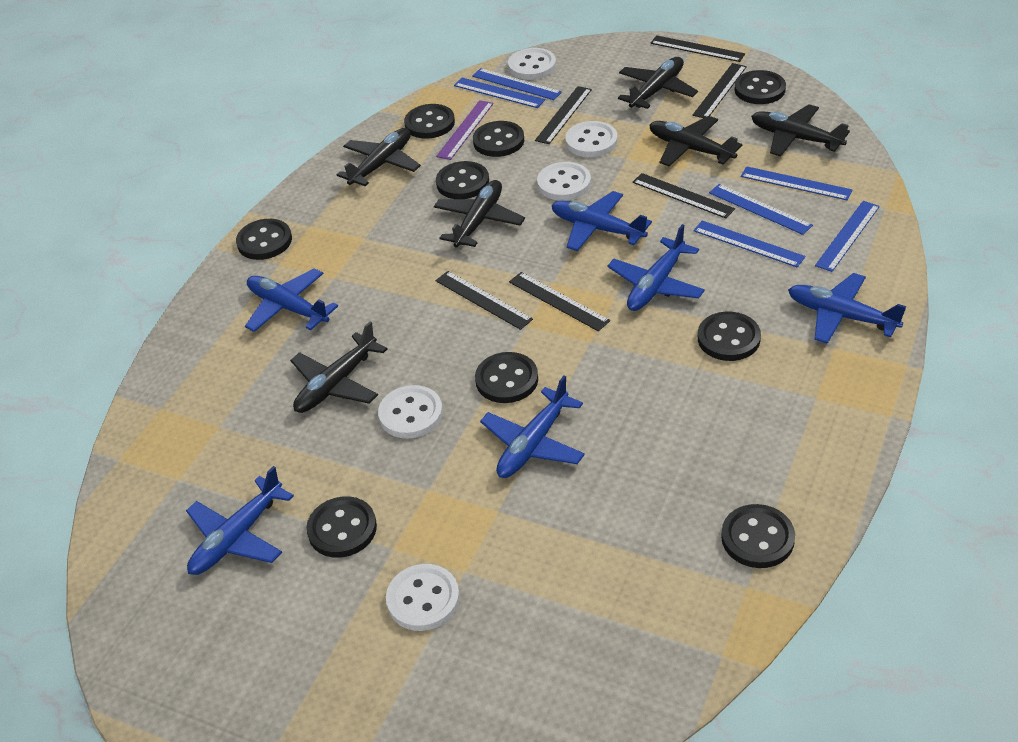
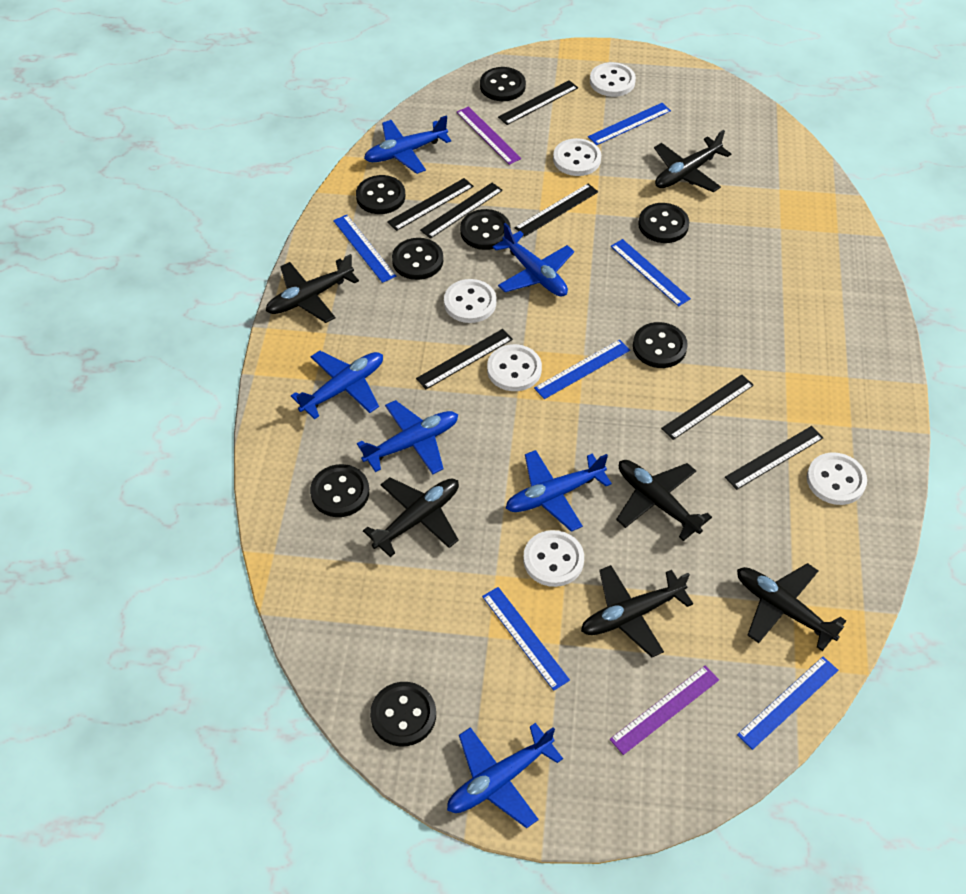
black button: 9 -> 8
black ruler: 6 -> 7
purple ruler: 1 -> 2
white button: 5 -> 6

